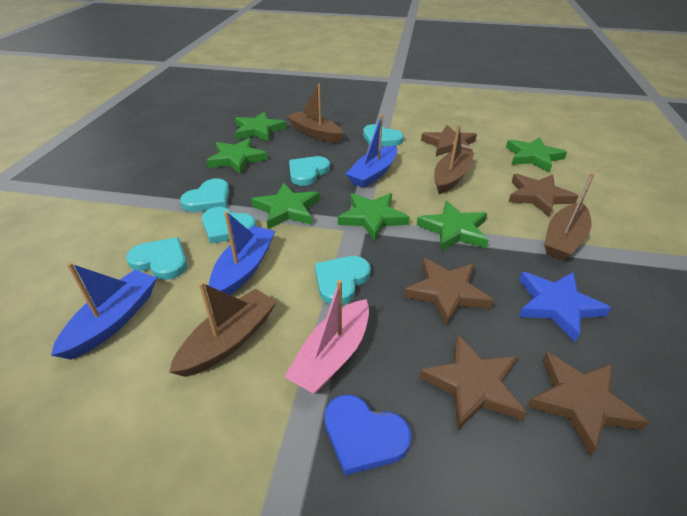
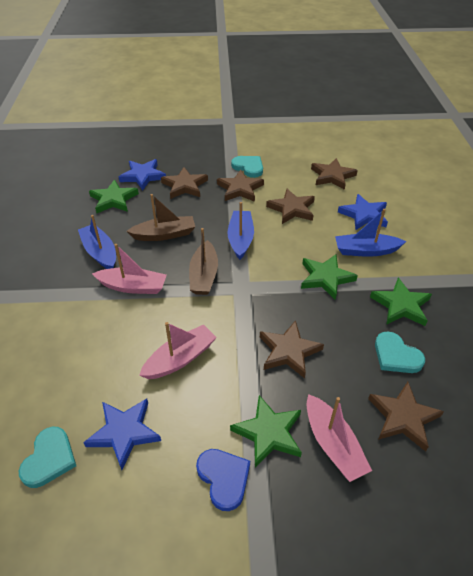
blue star: 1 -> 3
brown boat: 4 -> 2
brown star: 5 -> 6
green star: 6 -> 4
pink boat: 1 -> 3
turquoise heart: 6 -> 3

